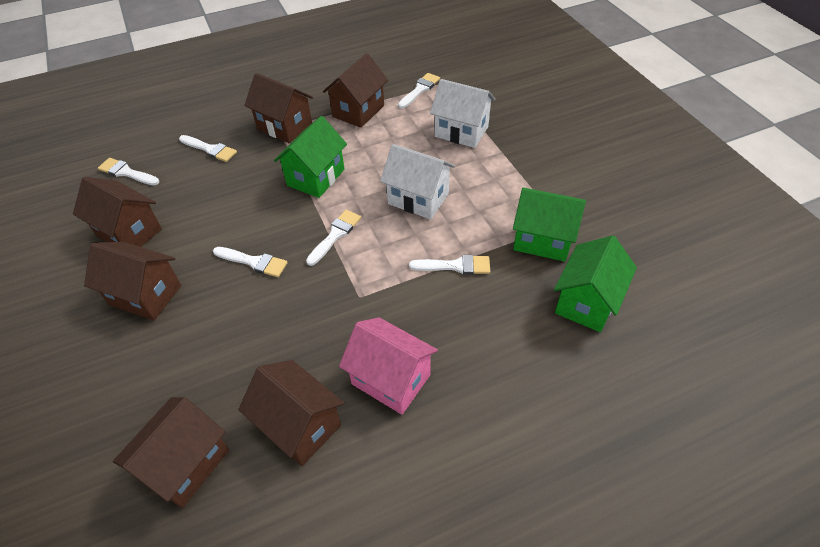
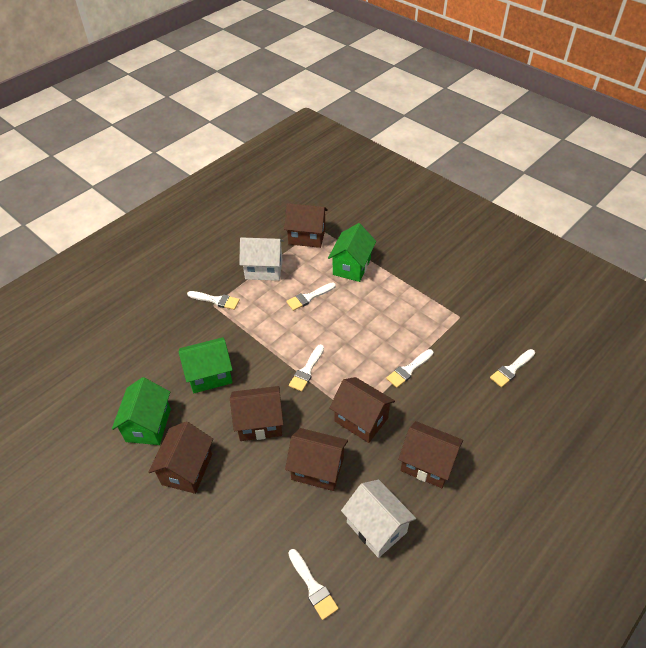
pink house: 1 -> 0

